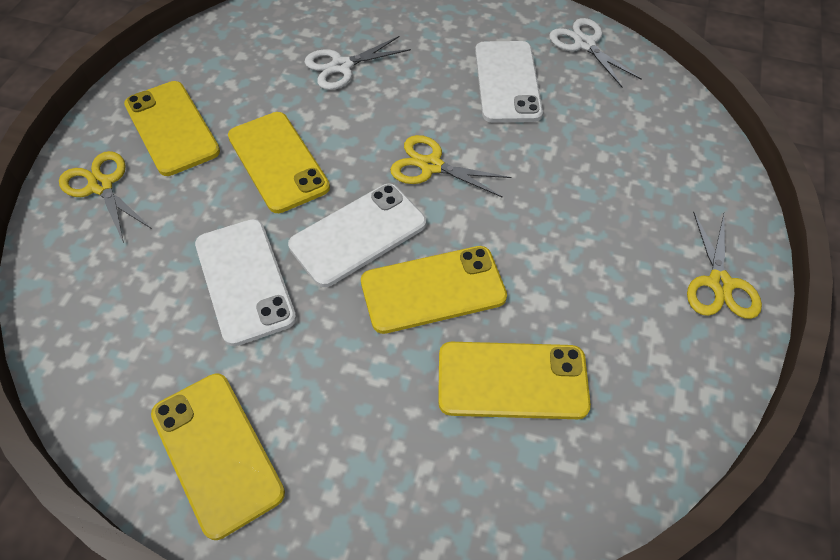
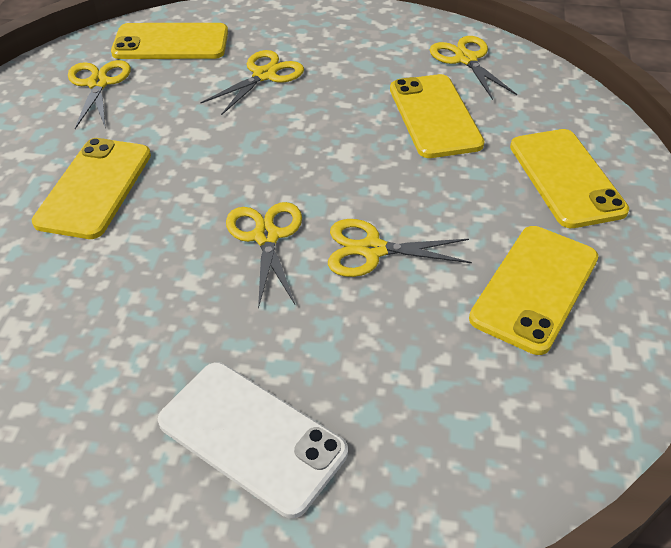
white phone: 3 -> 1
white scissors: 2 -> 0
yellow scissors: 3 -> 5

